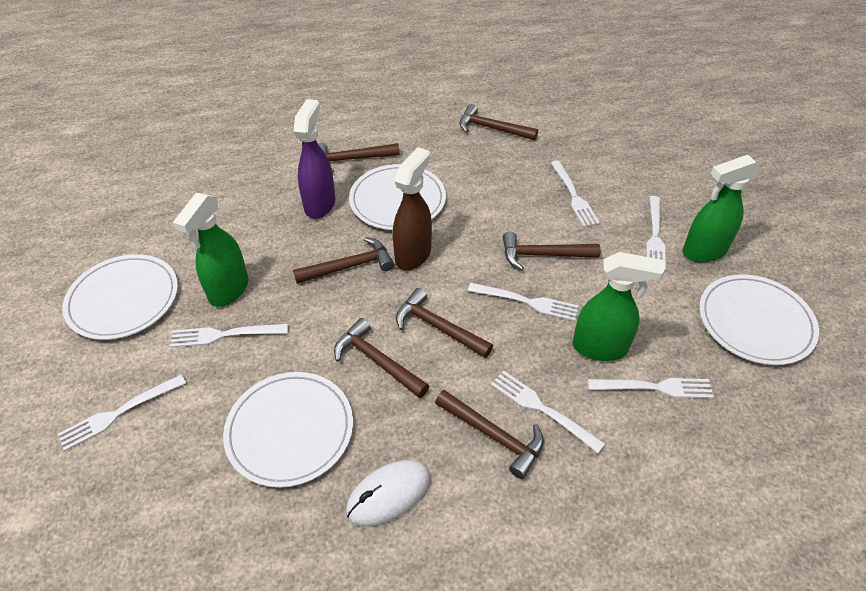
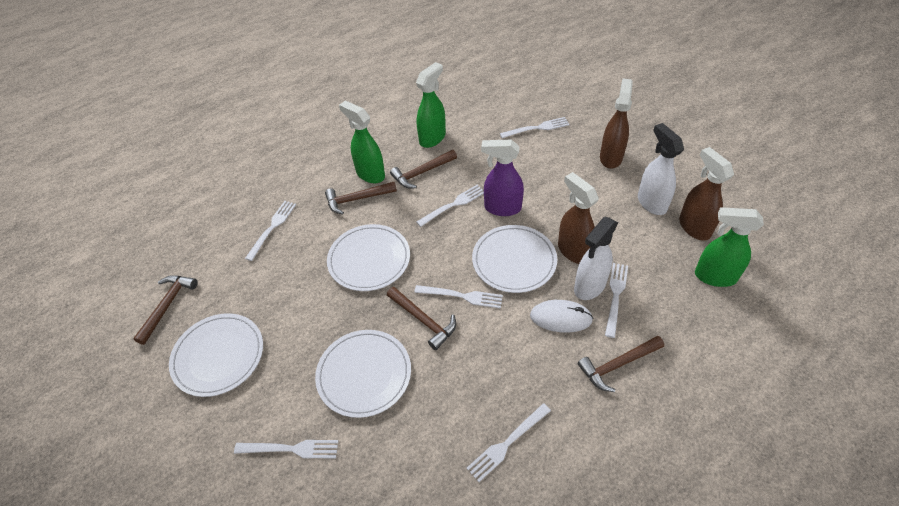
brown hammer: 7 -> 5
brown spray bottle: 1 -> 3
white spray bottle: 0 -> 2

